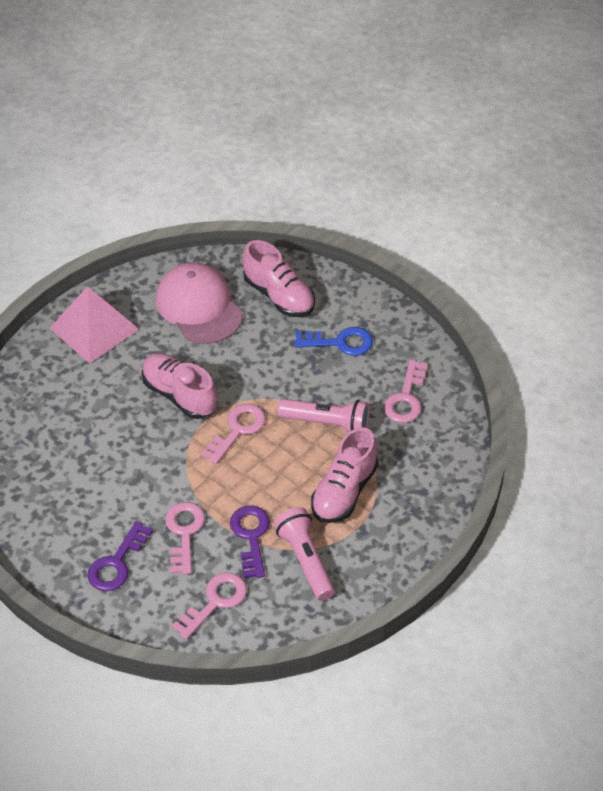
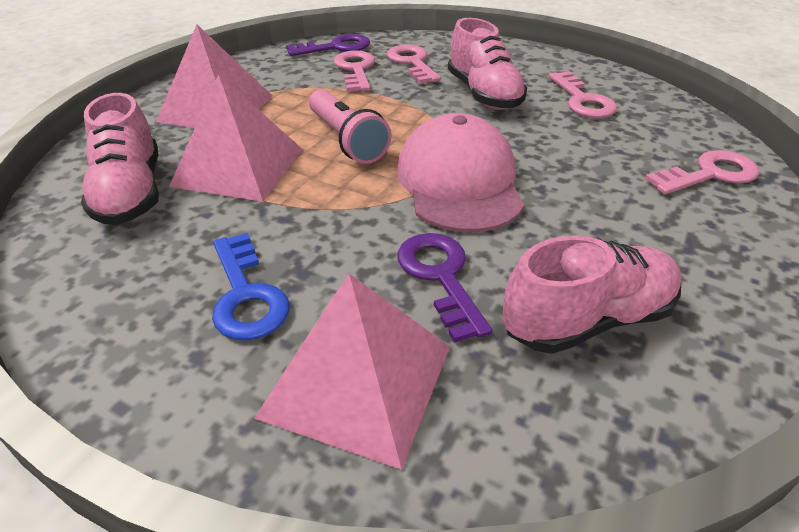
pink flashlight: 2 -> 1
pink pyramid: 1 -> 3

